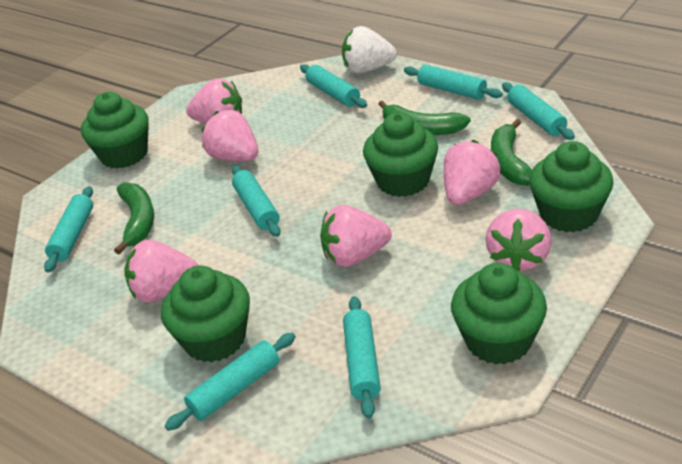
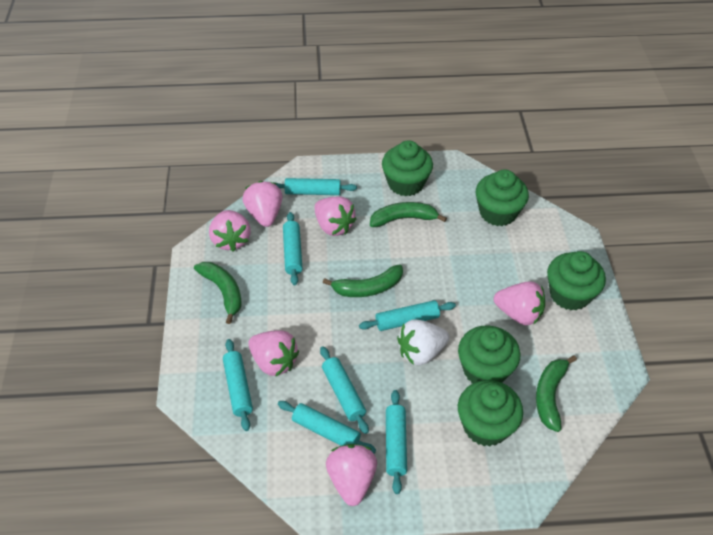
green banana: 3 -> 4

